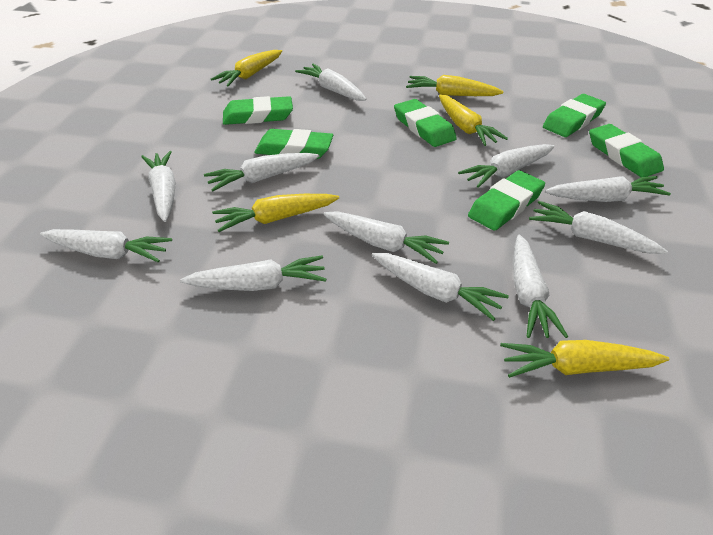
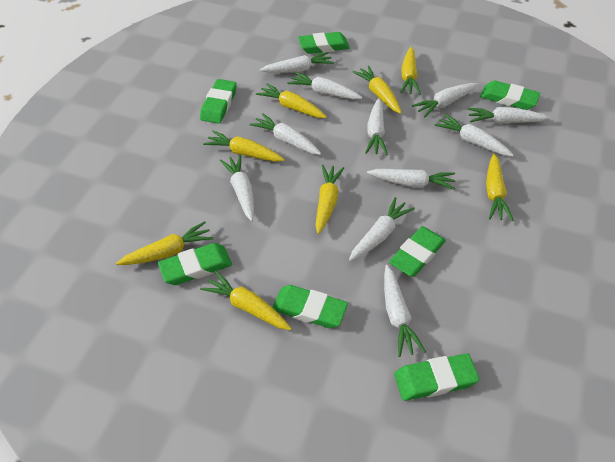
green eraser: 6 -> 7
yellow carrot: 5 -> 8

